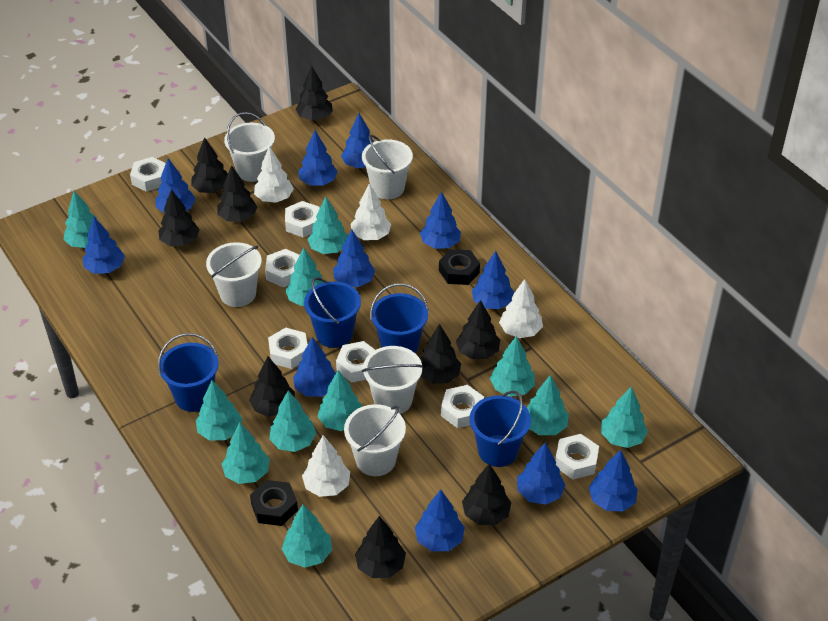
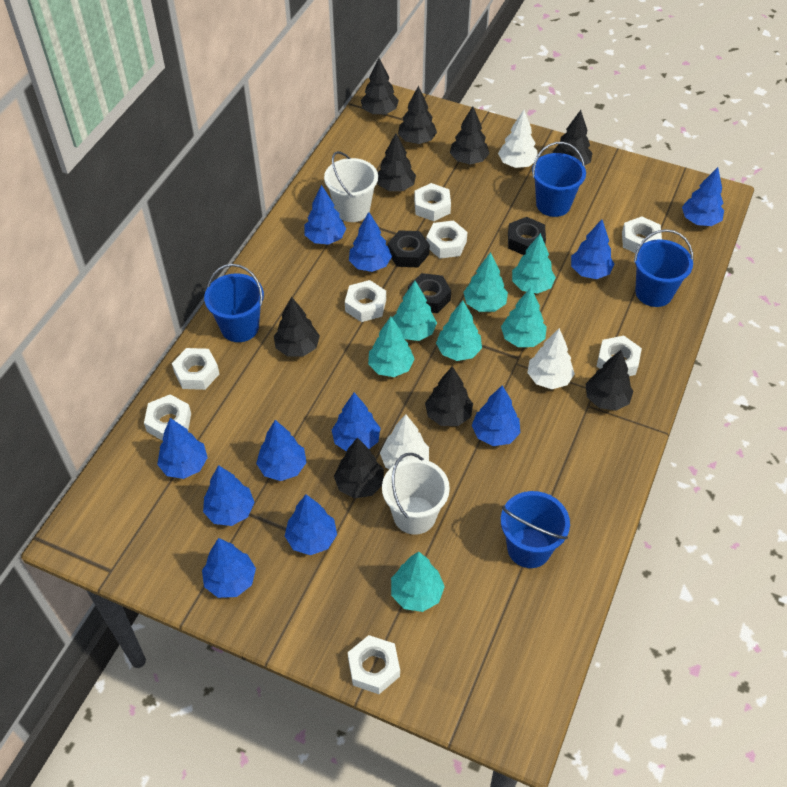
black nut: 2 -> 3
turquoise tree: 11 -> 7
white bucket: 5 -> 2
white nut: 7 -> 8
white tree: 4 -> 3

